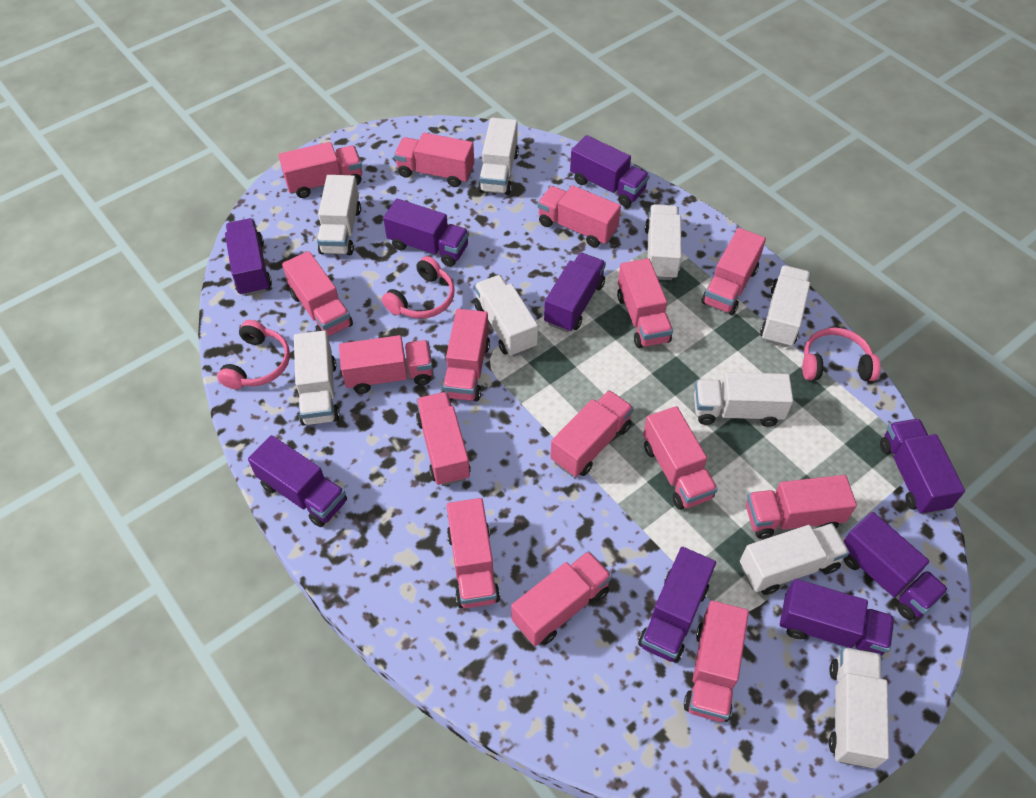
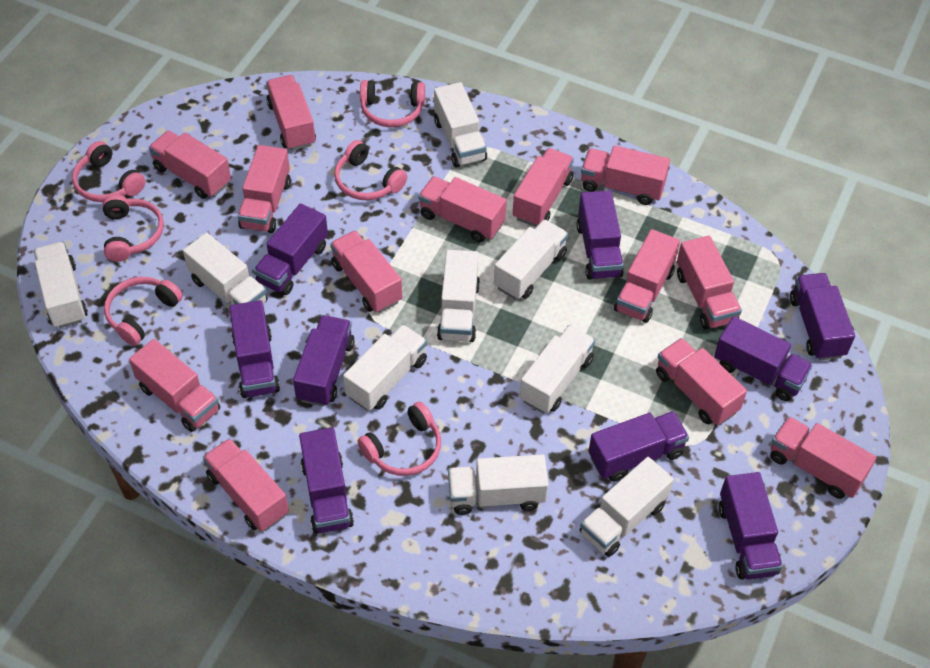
pink headphones: 3 -> 6
pink truck: 15 -> 13

